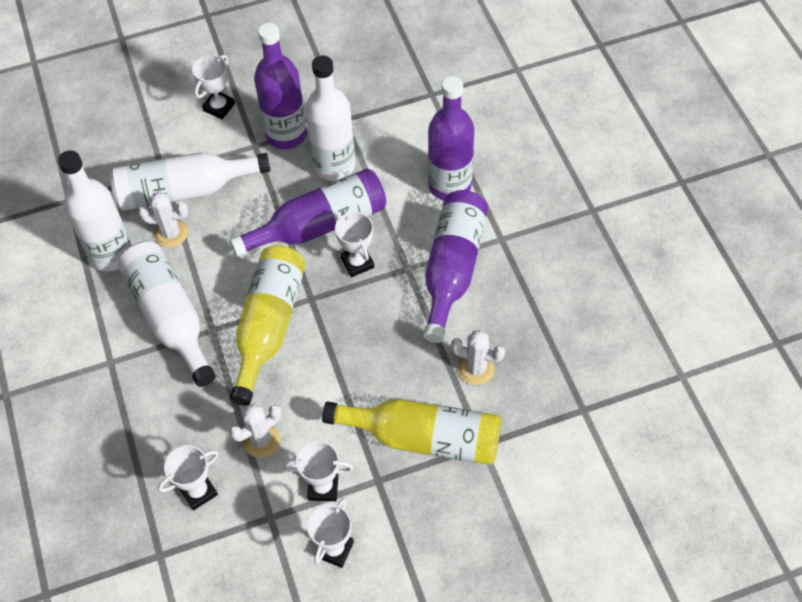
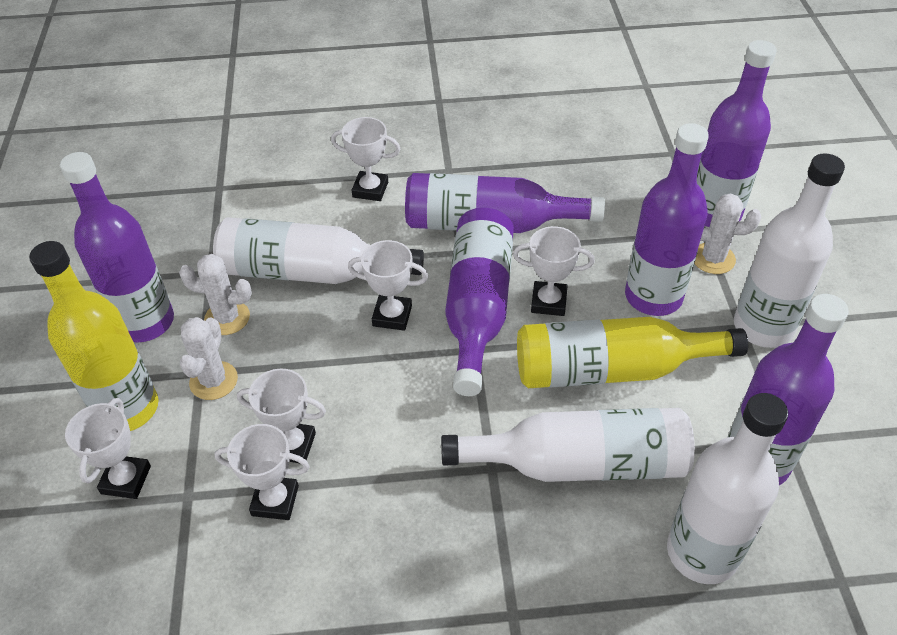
purple bottle: 4 -> 6
white trophy: 5 -> 6

